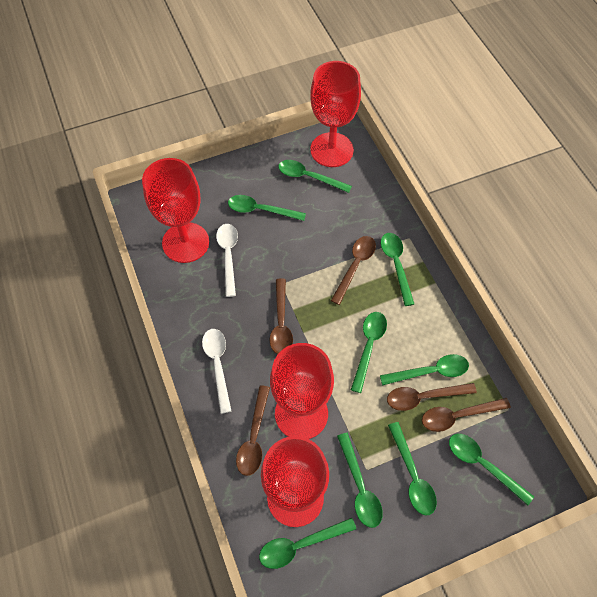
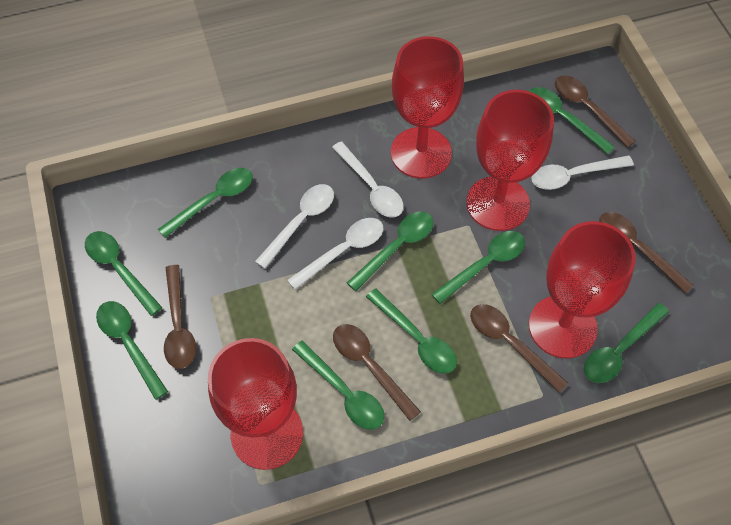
white spoon: 2 -> 4

